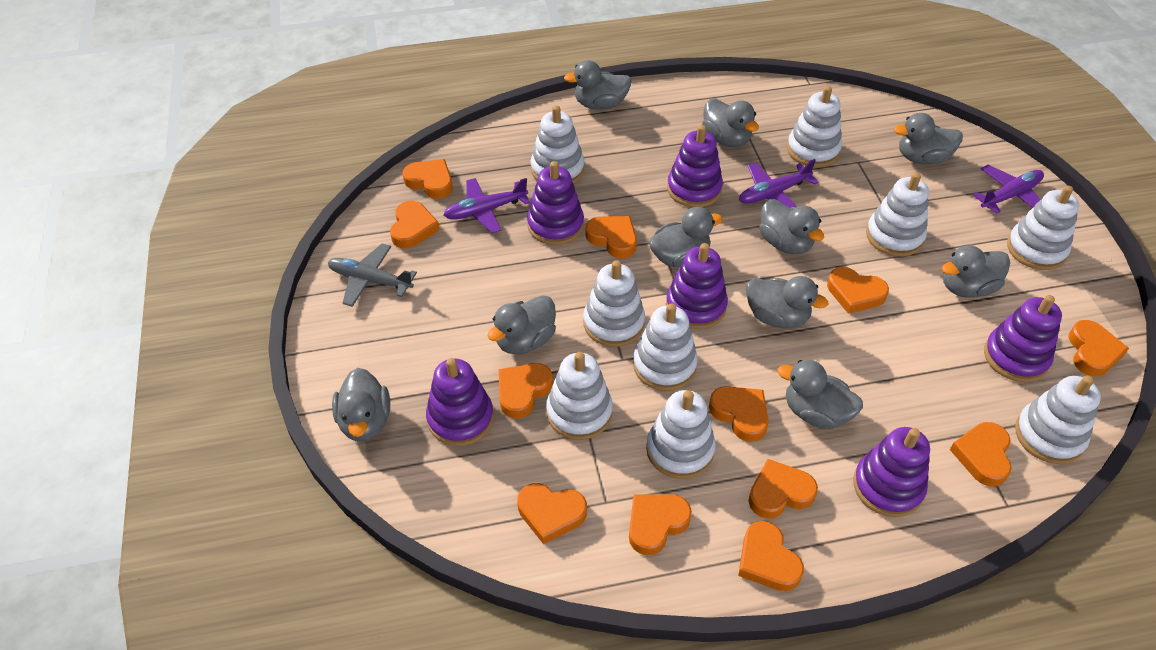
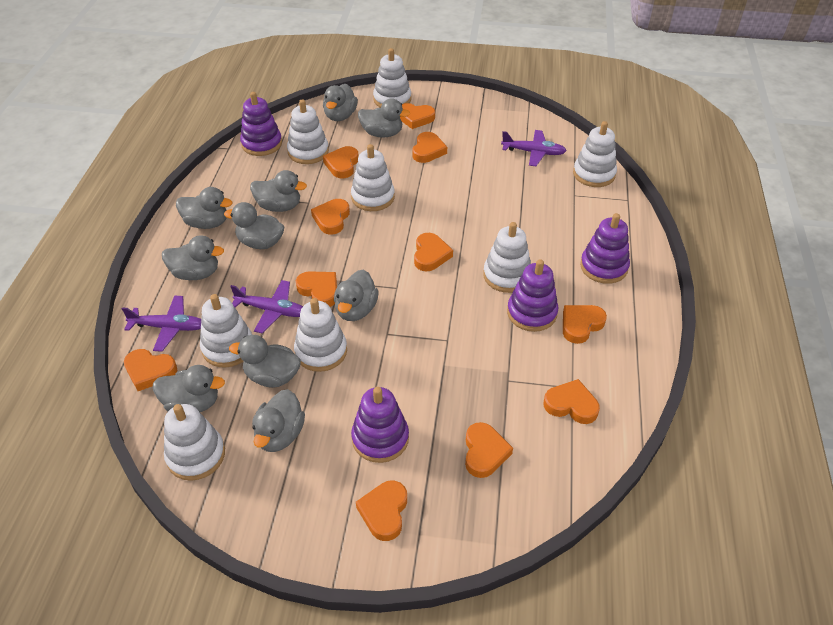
grey plane: 1 -> 0
orange heart: 12 -> 11
purple stacking toy: 6 -> 4
white stacking toy: 9 -> 8

